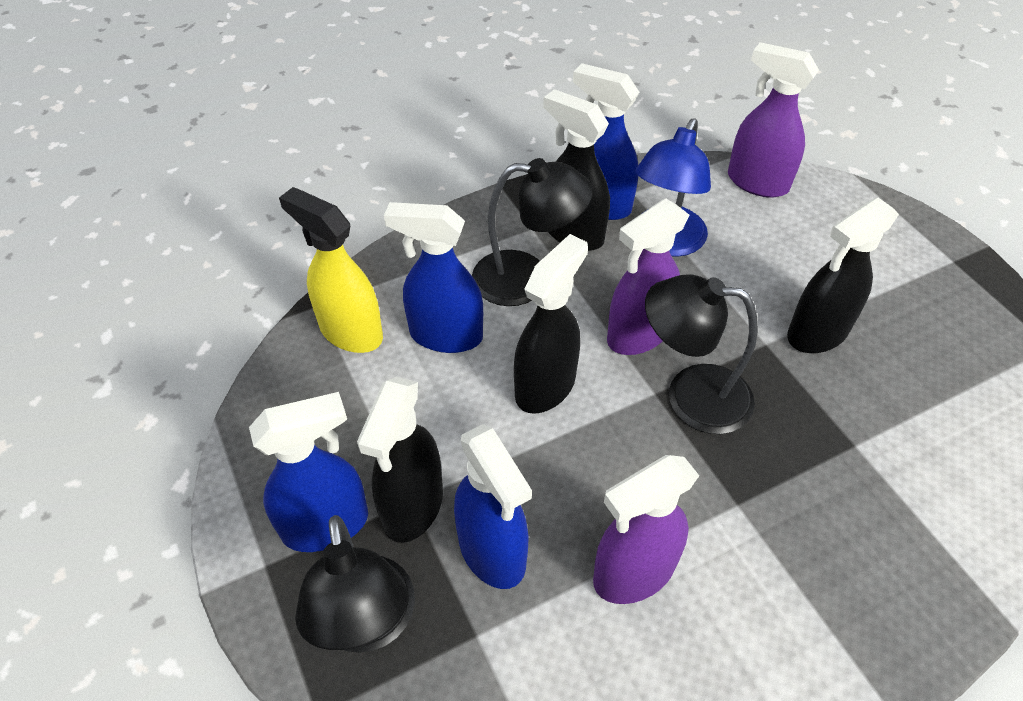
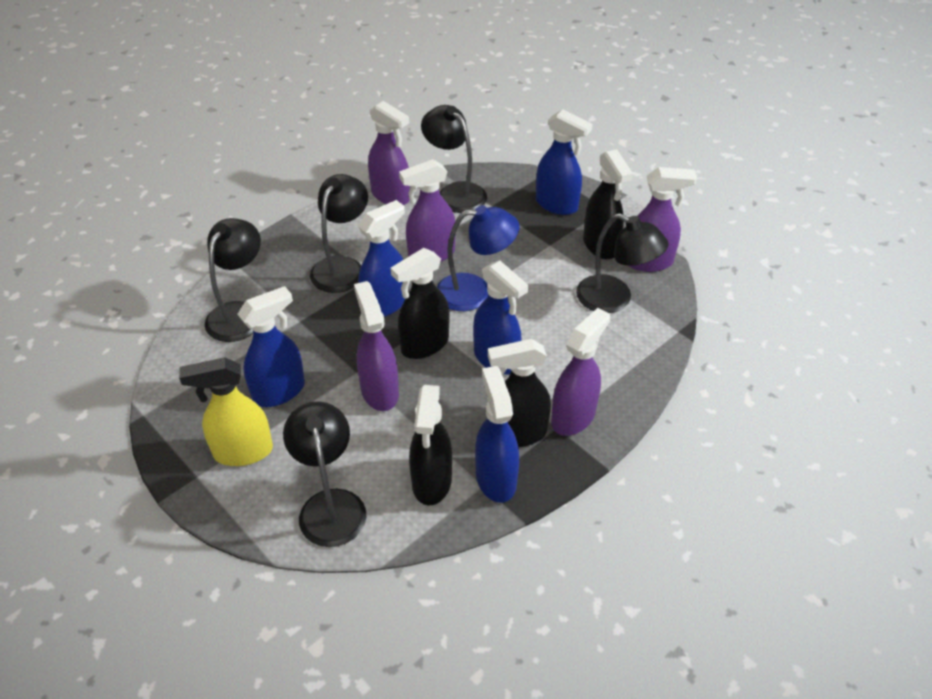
black lamp: 3 -> 5
blue spray bottle: 4 -> 5
purple spray bottle: 3 -> 5

